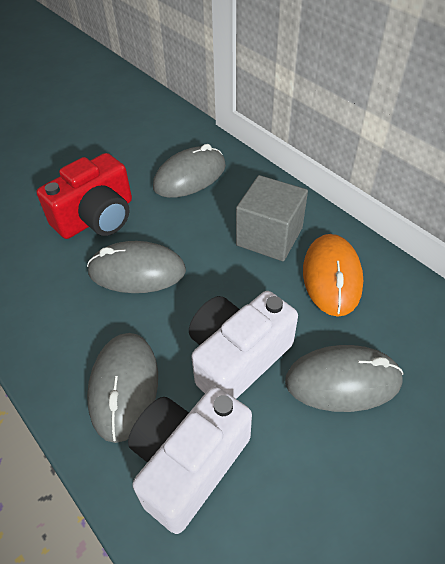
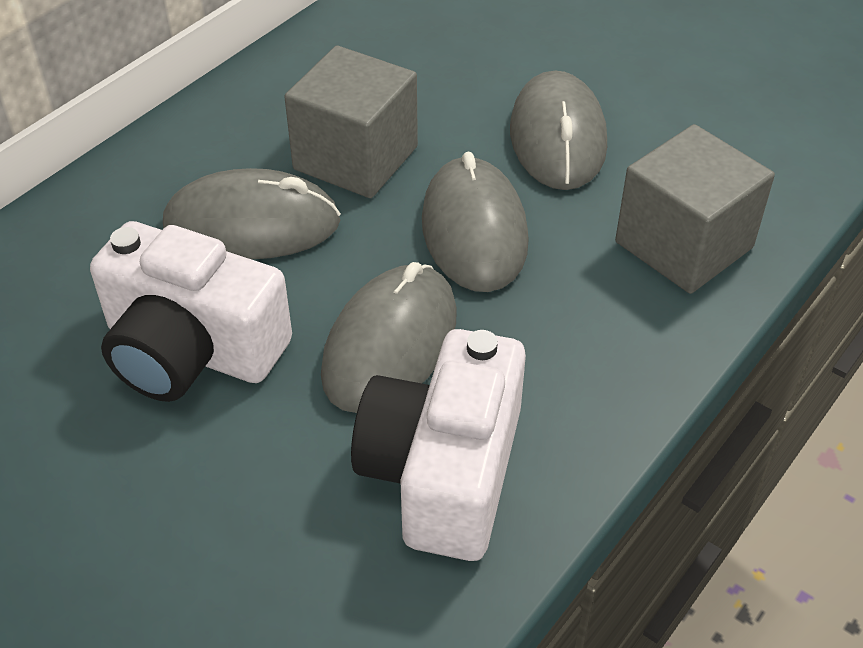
grey cube: 1 -> 2
orange mouse: 1 -> 0
red camera: 1 -> 0

